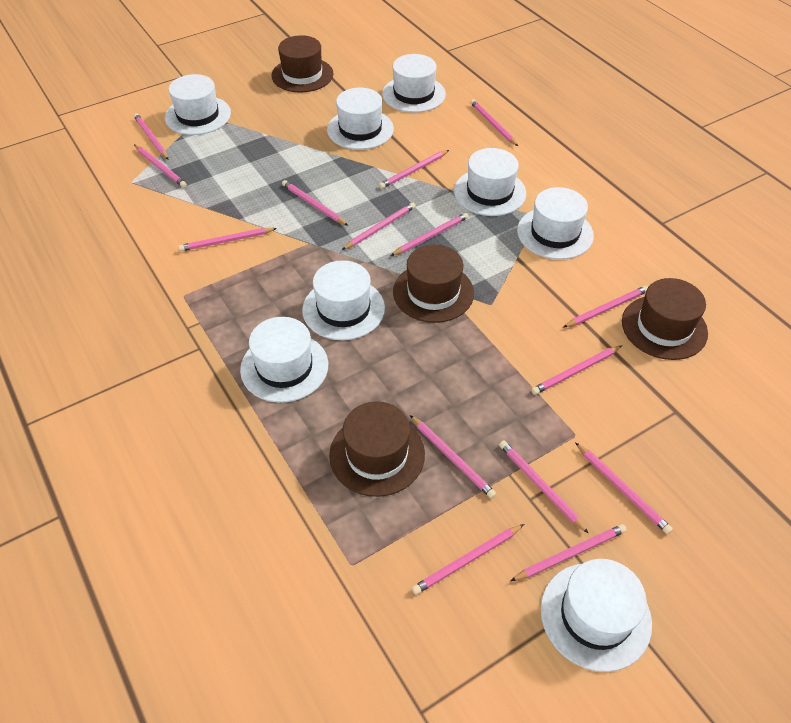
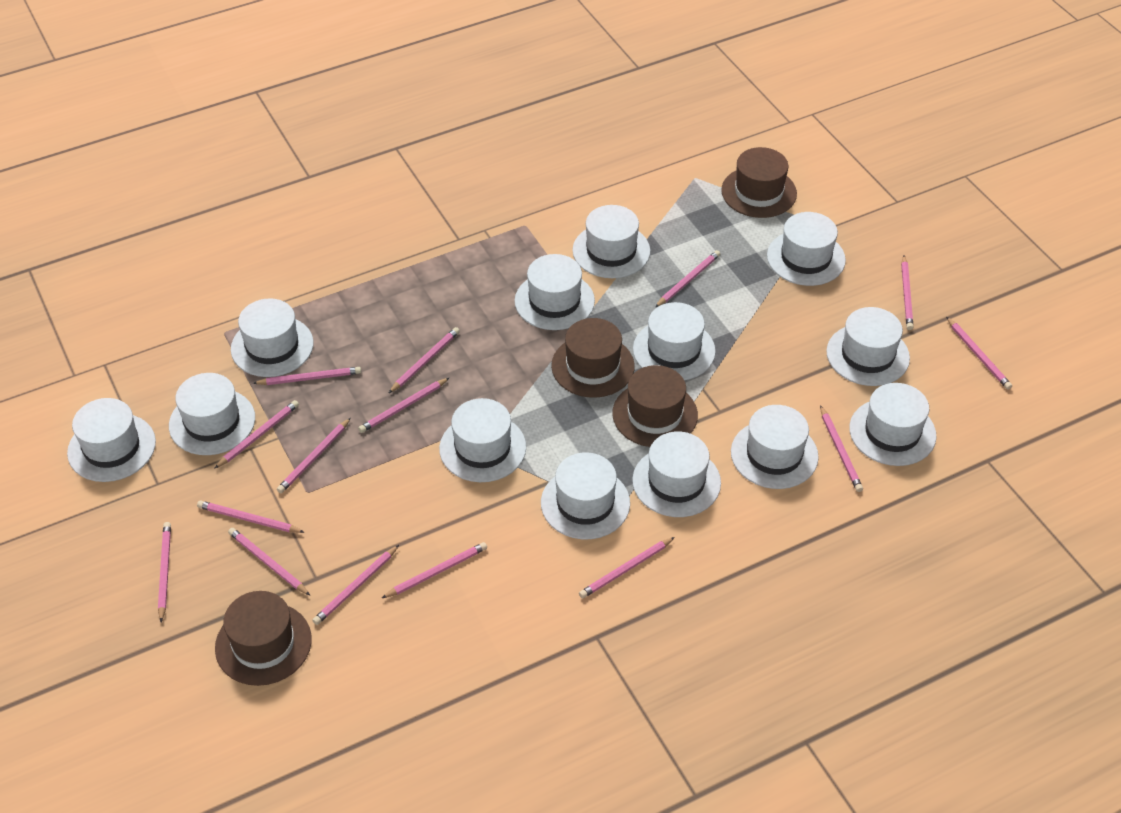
white hat: 8 -> 13

